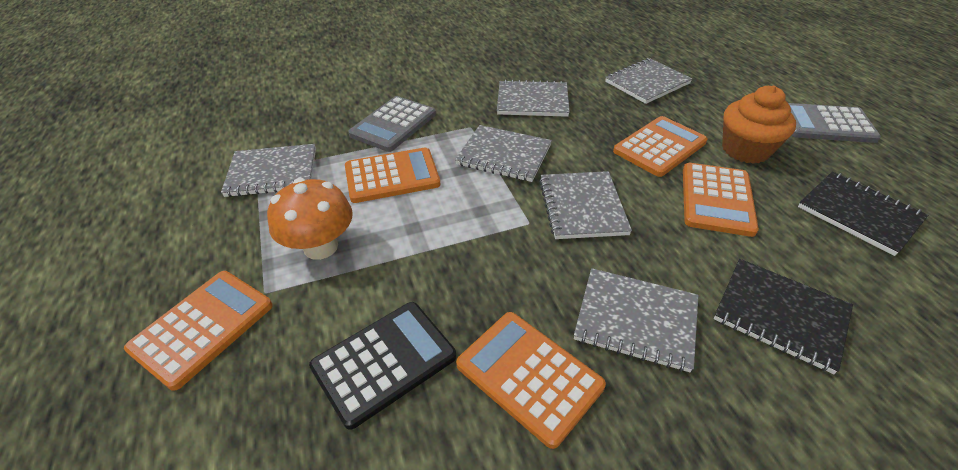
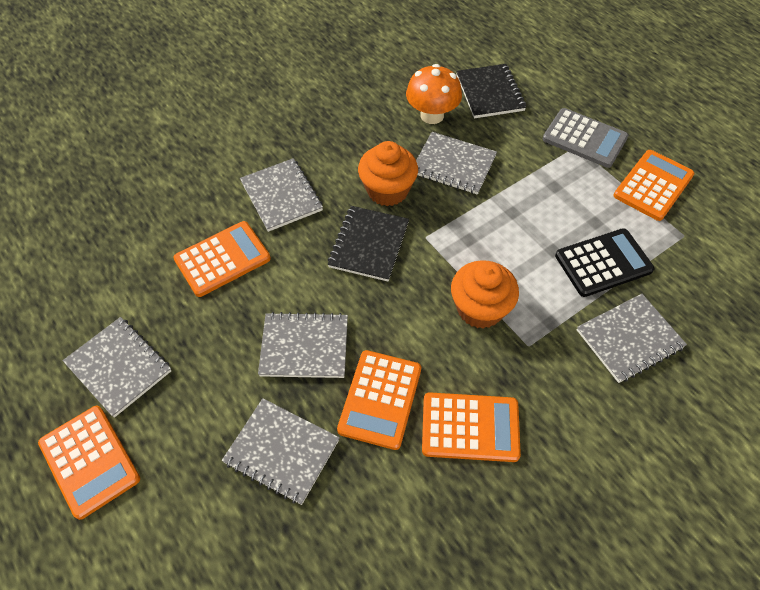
grey calculator: 2 -> 1
orange cupcake: 1 -> 2

